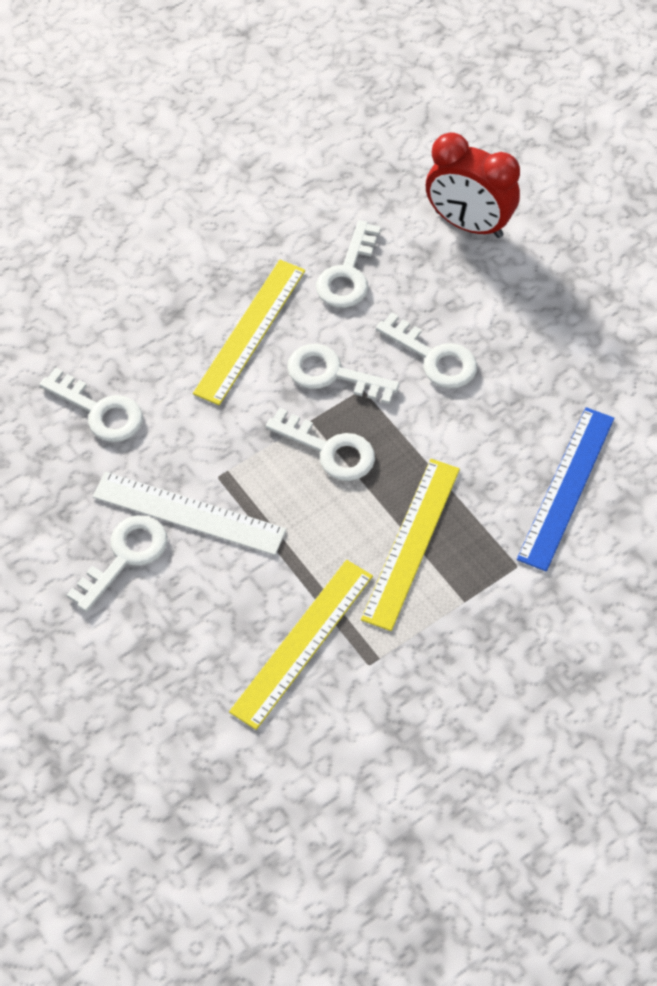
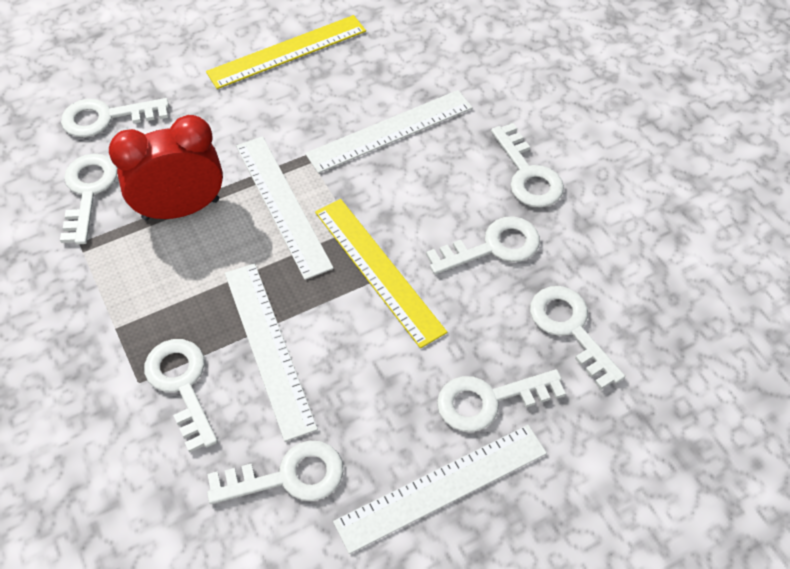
blue ruler: 1 -> 0
white key: 6 -> 8
white ruler: 1 -> 4
yellow ruler: 3 -> 2

